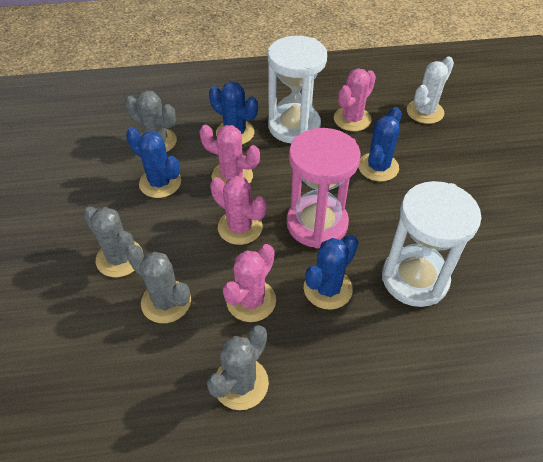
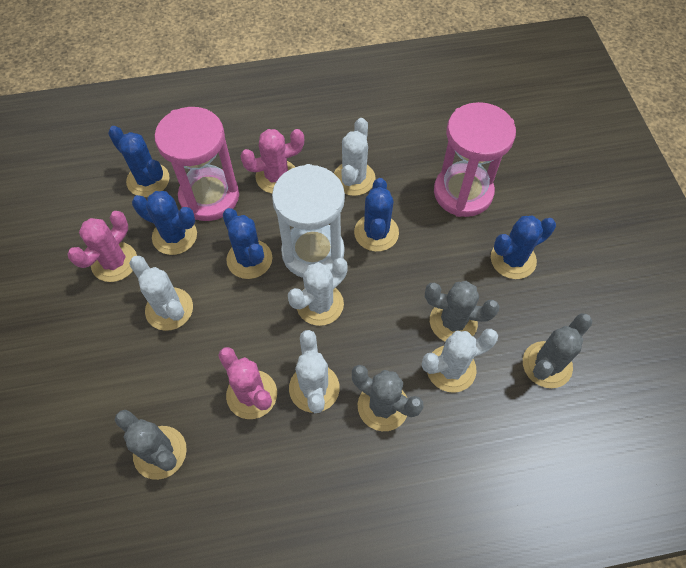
blue cactus: 4 -> 5
pink cactus: 4 -> 3
pink hourglass: 1 -> 2
white cactus: 1 -> 5
white hourglass: 2 -> 1

